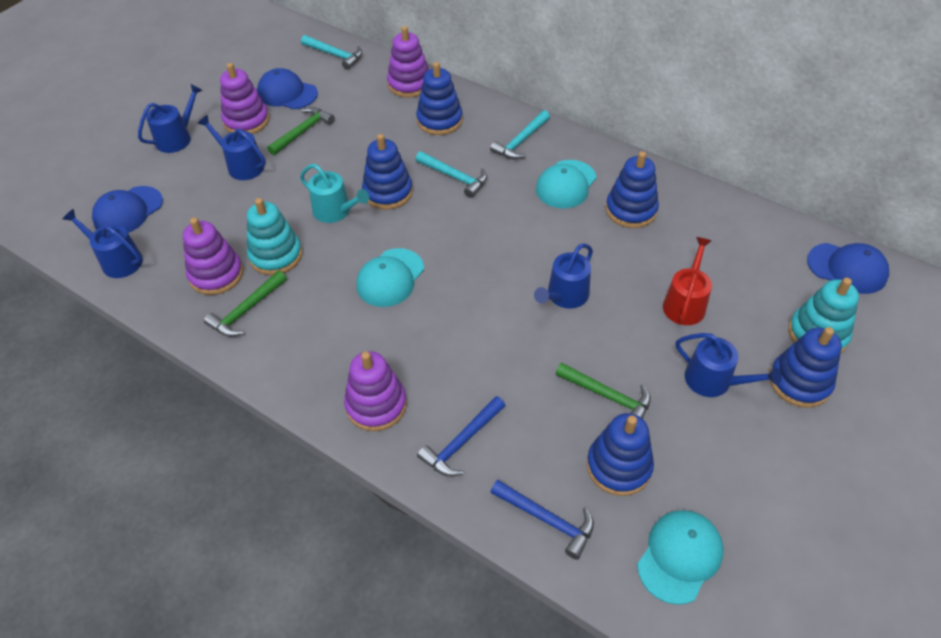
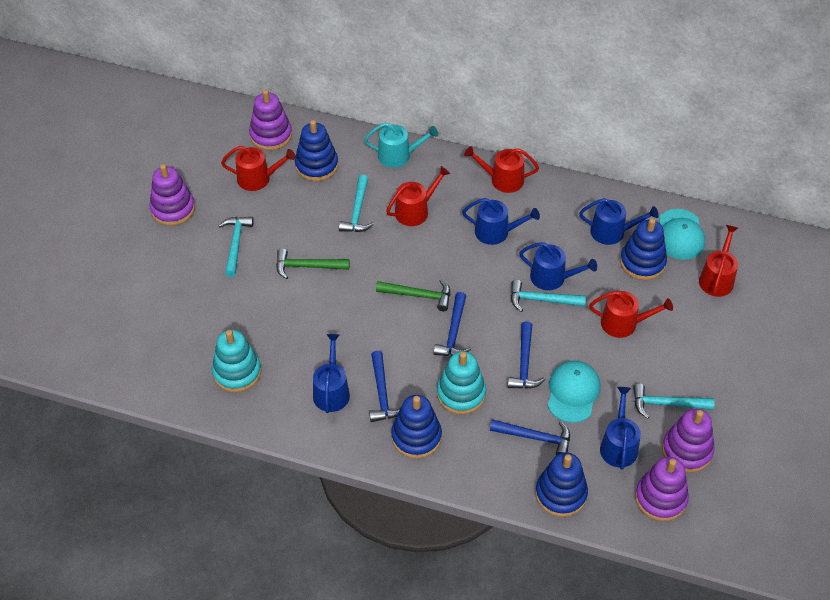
blue cap: 3 -> 0
blue hammer: 2 -> 4
blue stacking toy: 5 -> 4
green hammer: 3 -> 2
red watering can: 1 -> 5
turquoise cap: 3 -> 2
turquoise hammer: 3 -> 4

